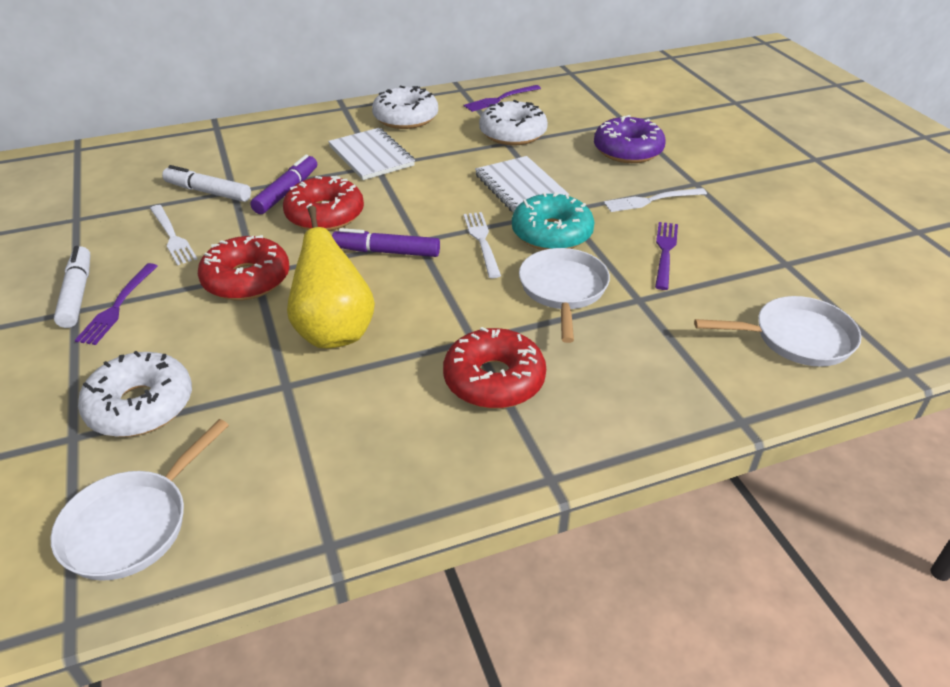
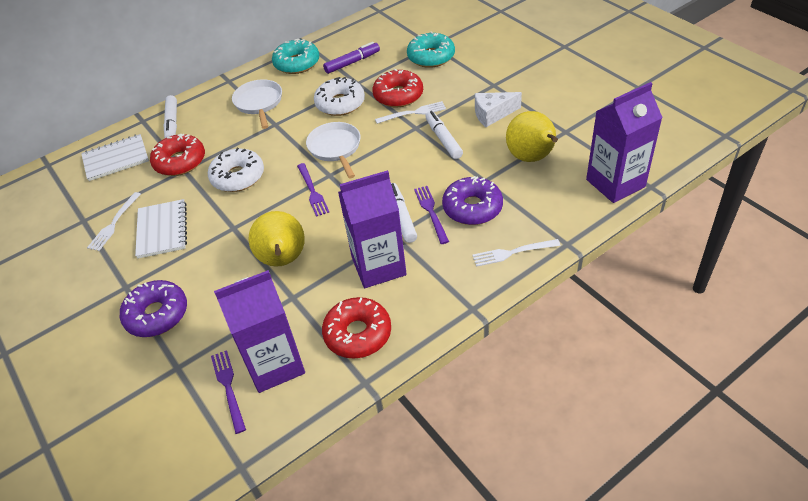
purple carton: 0 -> 3
purple donut: 1 -> 2
purple marker: 2 -> 1
turquoise donut: 1 -> 2
white cheese: 0 -> 1
white donut: 3 -> 2
white marker: 2 -> 3
white pan: 3 -> 2
yellow pear: 1 -> 2

